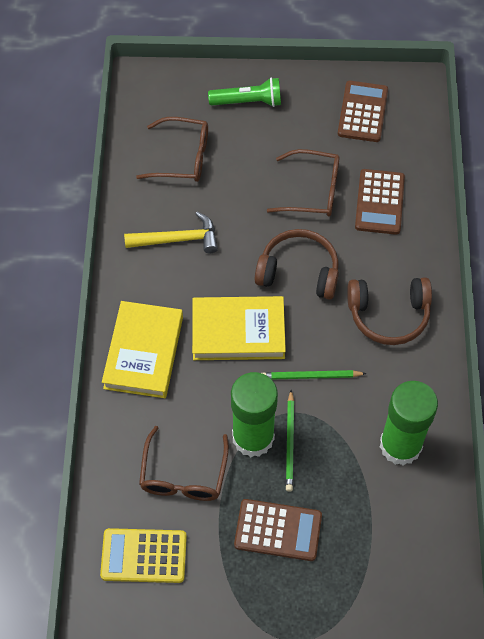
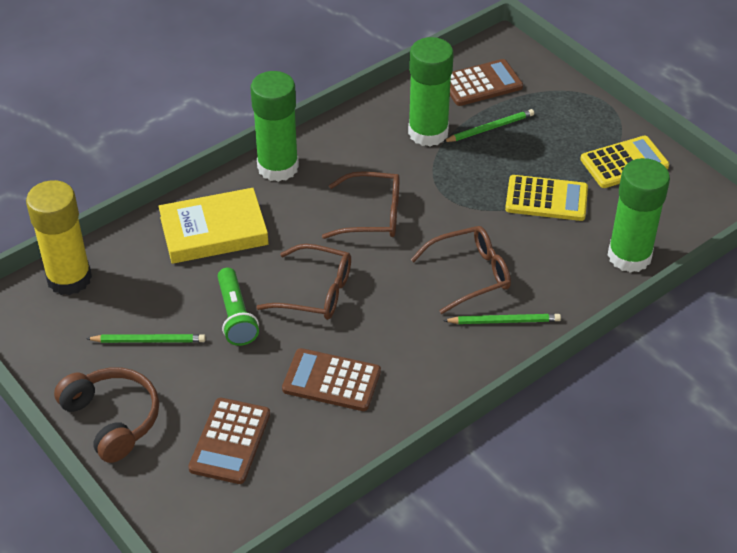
brown headphones: 2 -> 1
green glue stick: 2 -> 3
green pencil: 2 -> 3
yellow book: 2 -> 1
yellow calculator: 1 -> 2
yellow glue stick: 0 -> 1
yellow hammer: 1 -> 0

